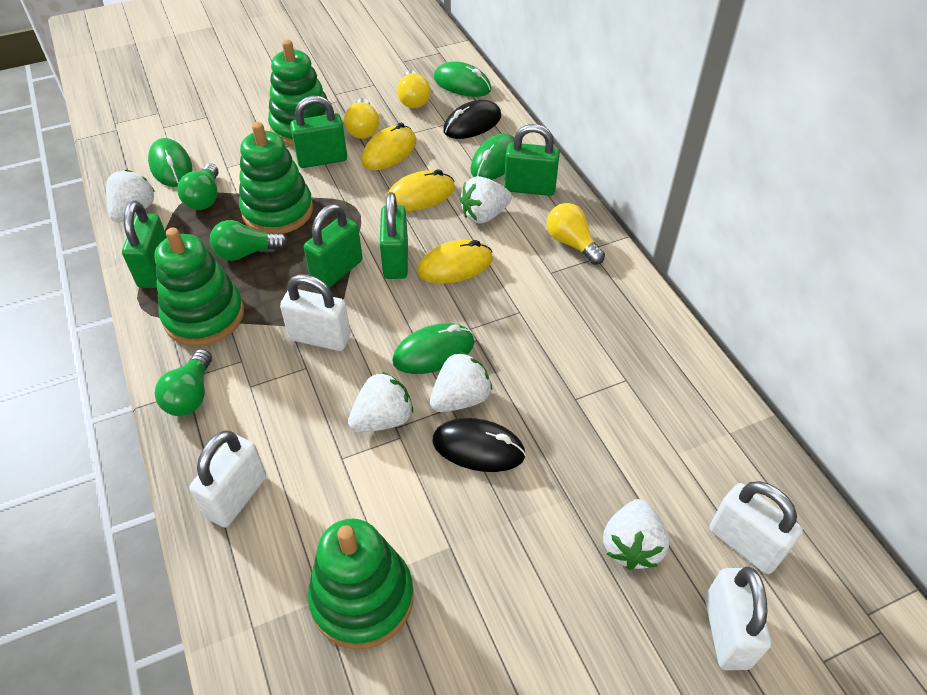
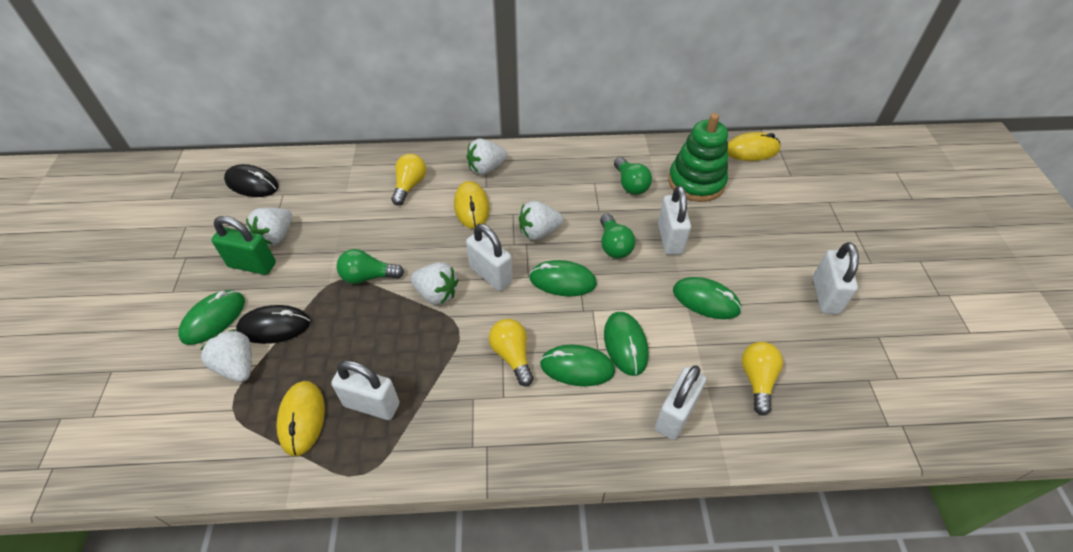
green mouse: 4 -> 5
green padlock: 5 -> 1
green stacking toy: 4 -> 1
white padlock: 4 -> 5

